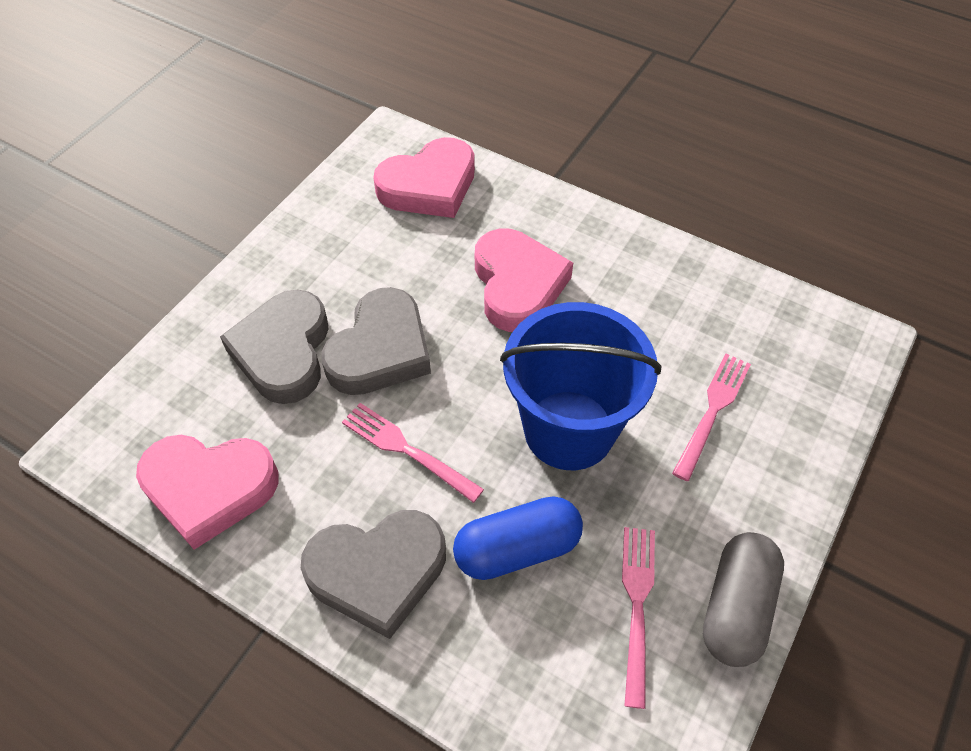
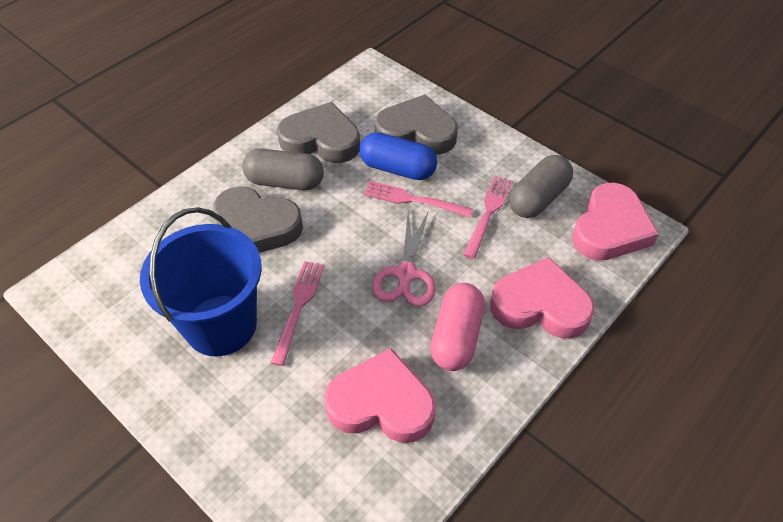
grey capsule: 1 -> 2
pink capsule: 0 -> 1
pink scissors: 0 -> 1

